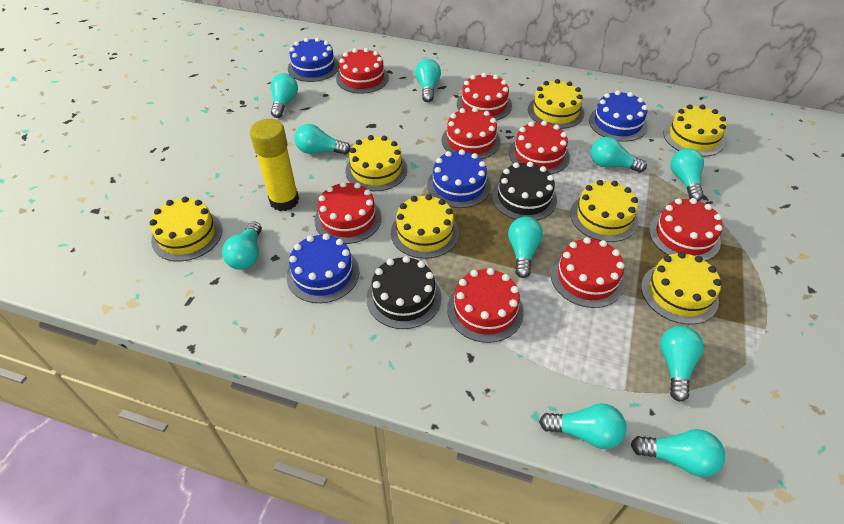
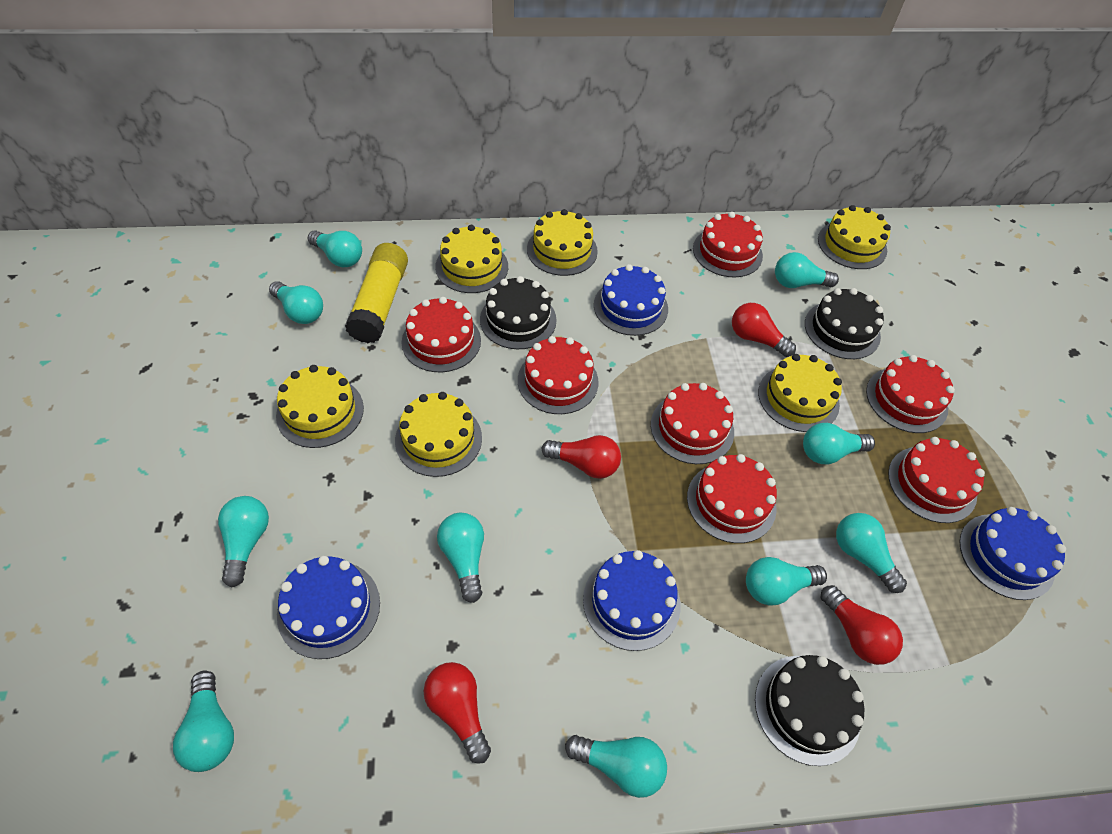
black cake: 2 -> 3
red cake: 8 -> 7
red light bulb: 0 -> 4
yellow cake: 7 -> 6

